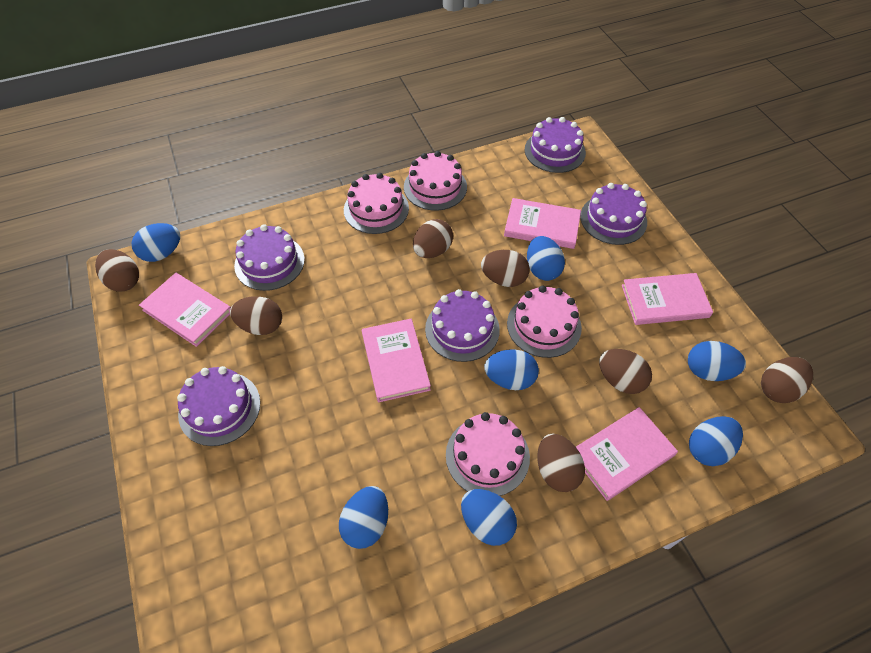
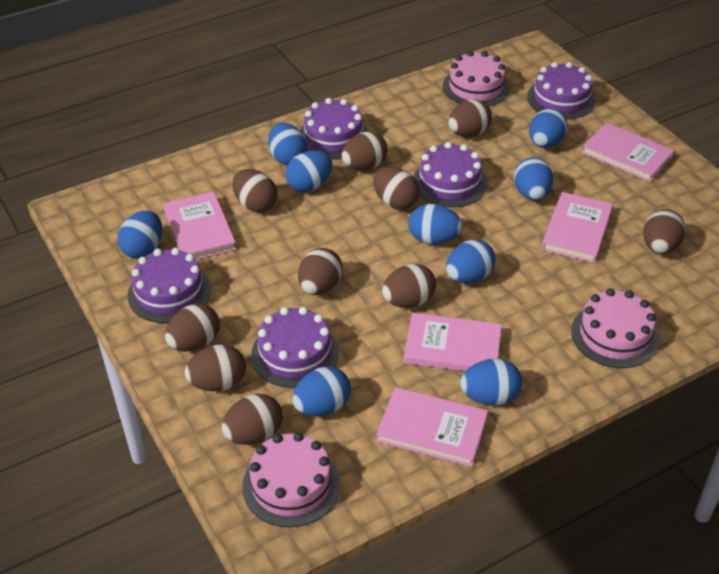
blue egg: 7 -> 9
brown egg: 7 -> 10
pink cake: 4 -> 3

